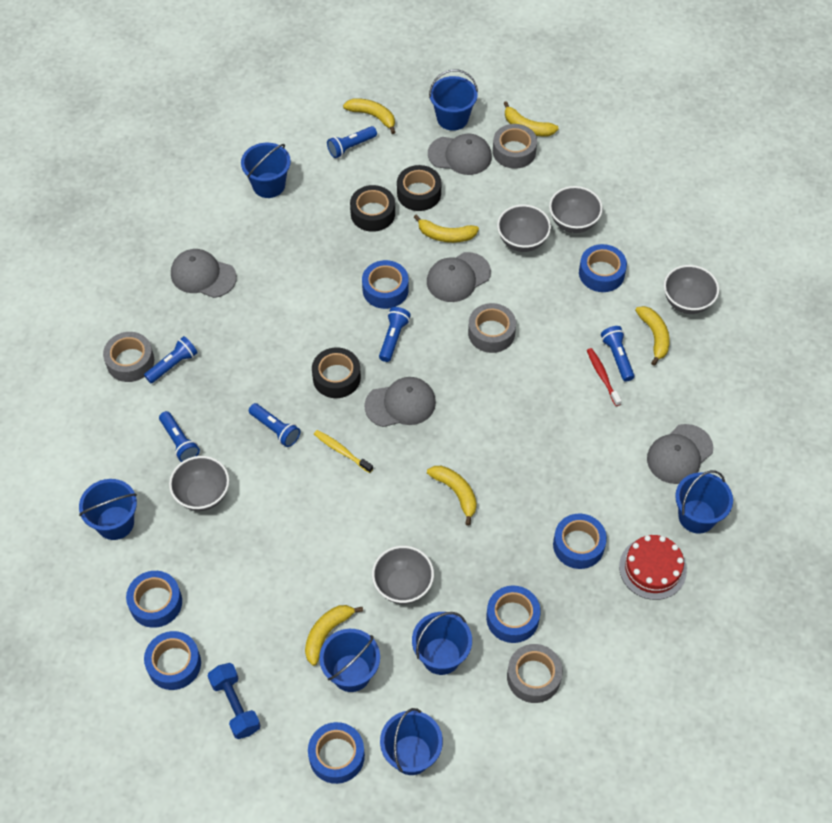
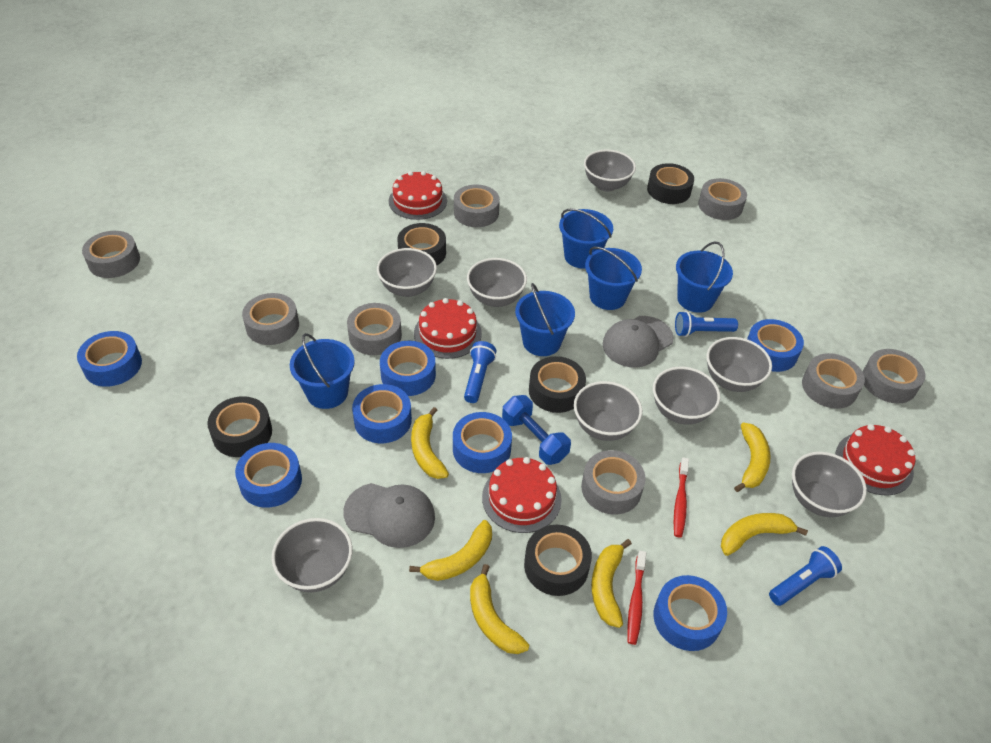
black tape: 3 -> 5
blue bucket: 7 -> 5
blue flashlight: 6 -> 3
grey bowl: 5 -> 8
grey cap: 5 -> 2
grey tape: 4 -> 8
red cake: 1 -> 4
red toothbrush: 1 -> 2
yellow toothbrush: 1 -> 0

